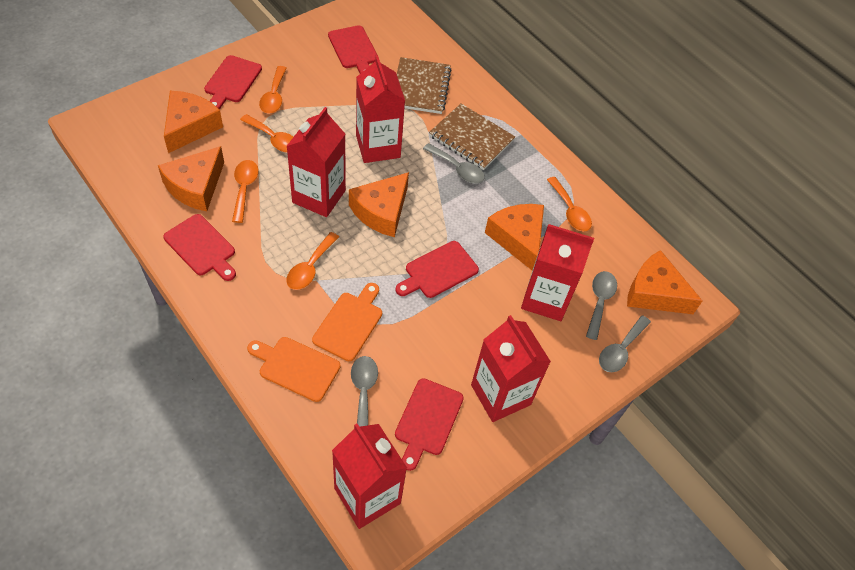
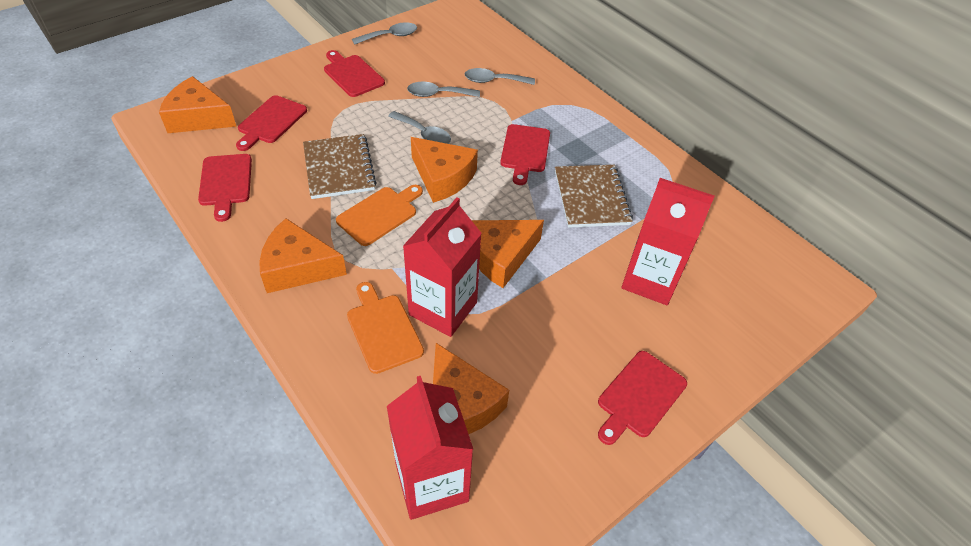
orange spoon: 5 -> 0
red carton: 5 -> 3

